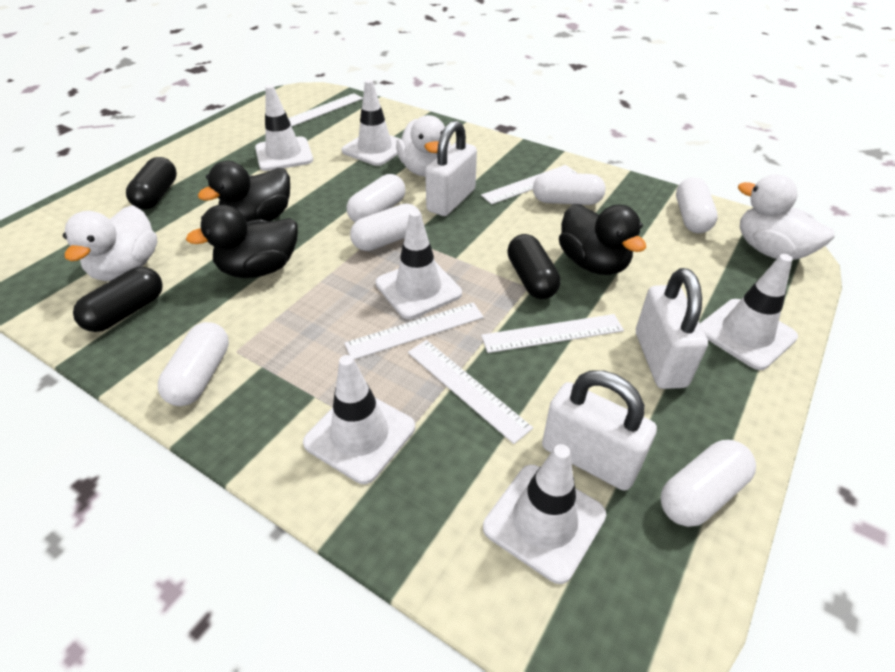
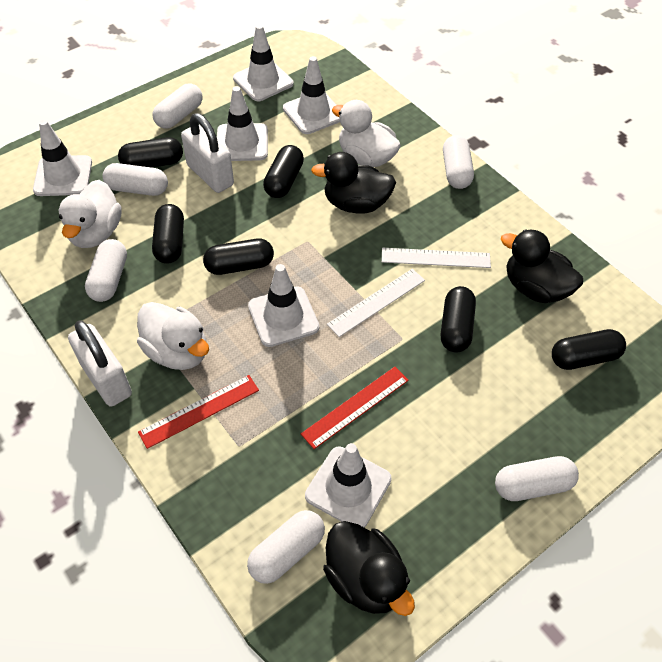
black capsule: 3 -> 6
red ruler: 0 -> 2
white padlock: 3 -> 2
white ruler: 5 -> 2

